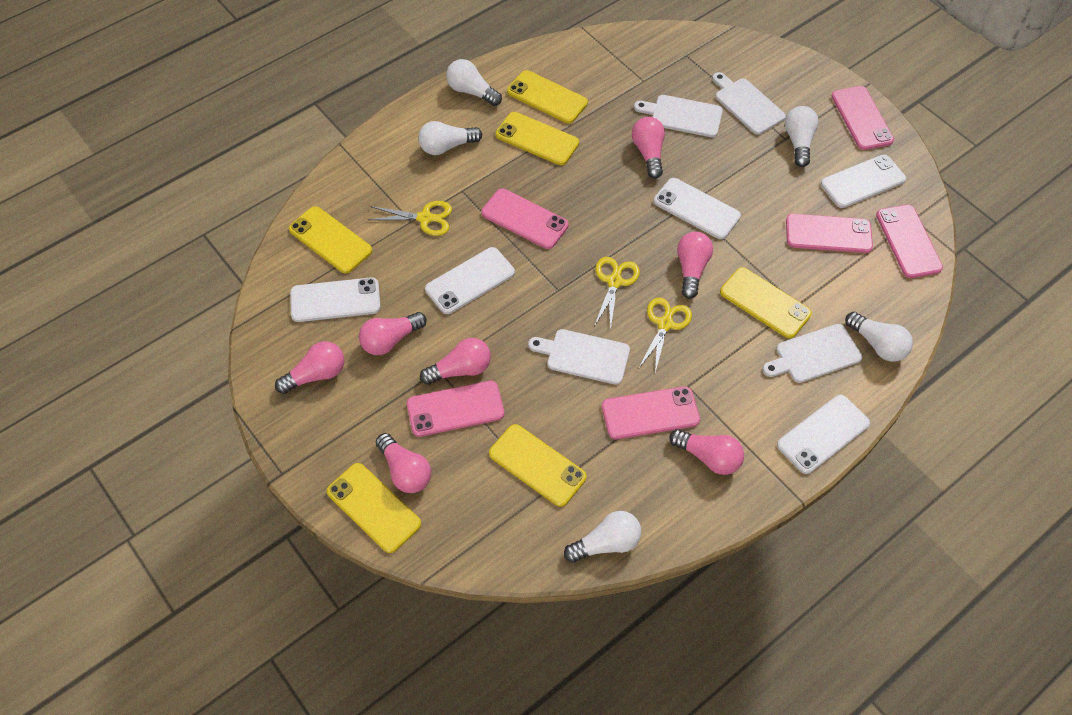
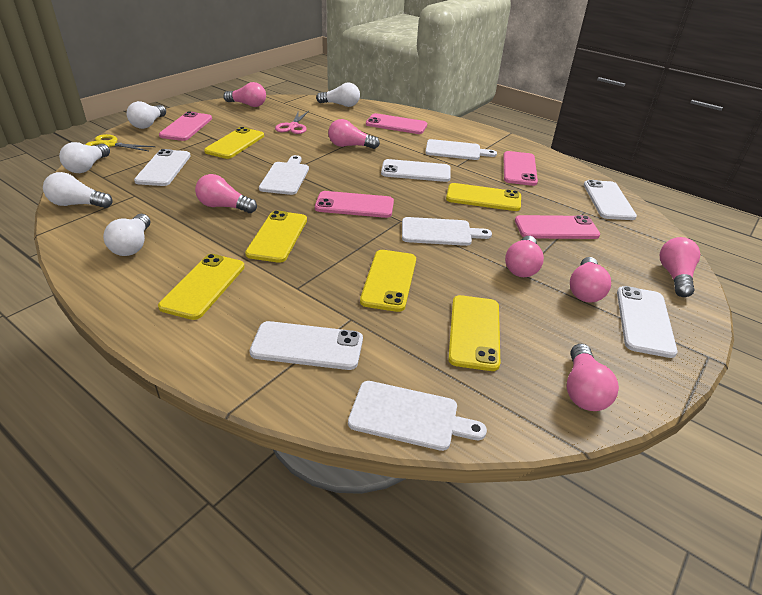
pink phone: 6 -> 5
pink scissors: 0 -> 1
yellow scissors: 3 -> 1

